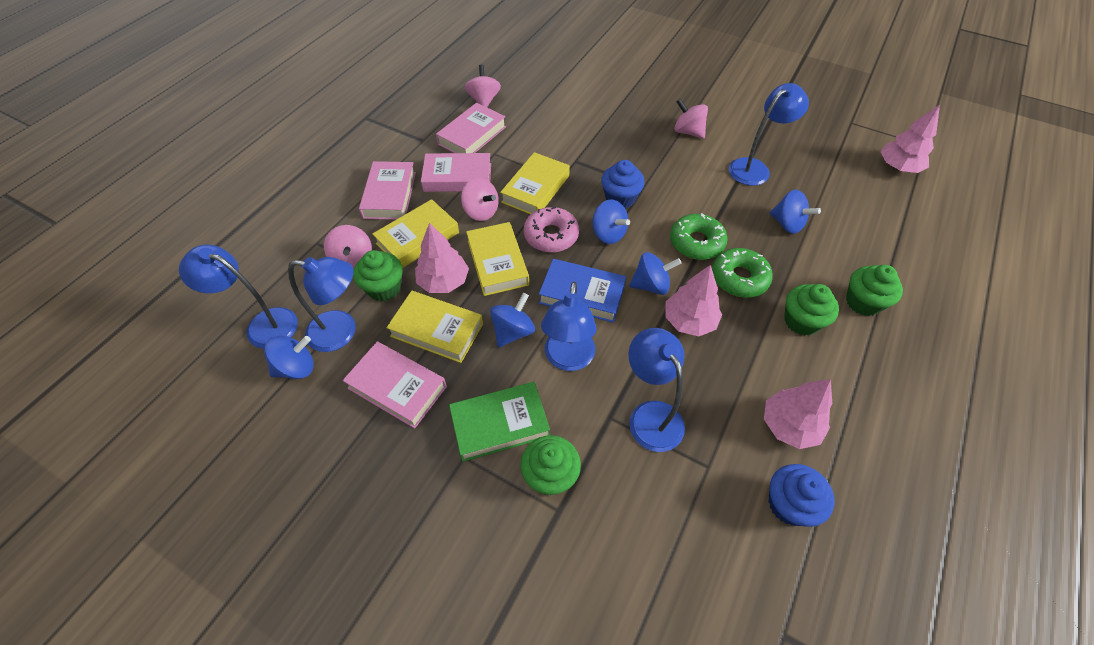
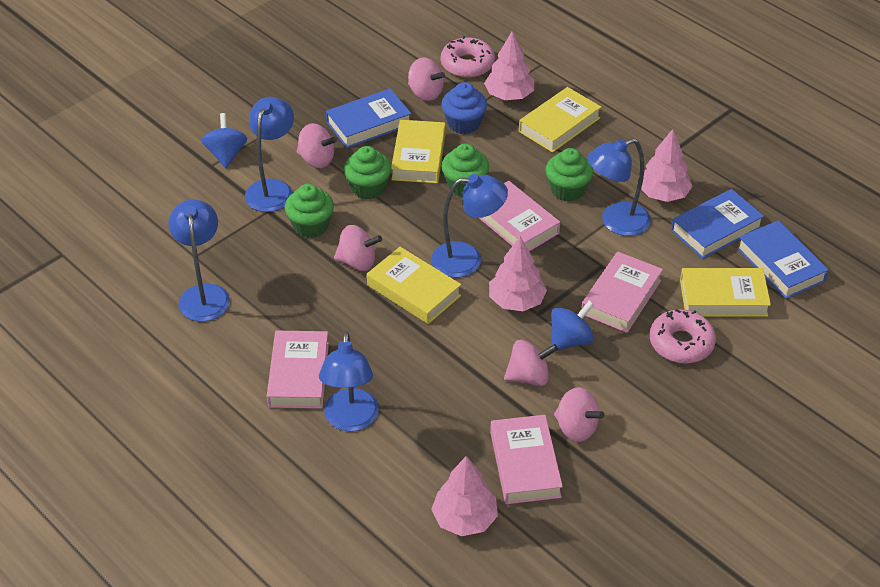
blue book: 1 -> 3
blue cupcake: 2 -> 1
blue spinning top: 5 -> 2
green book: 1 -> 0
green donut: 2 -> 0
pink donut: 1 -> 2
pink spinning top: 4 -> 5

